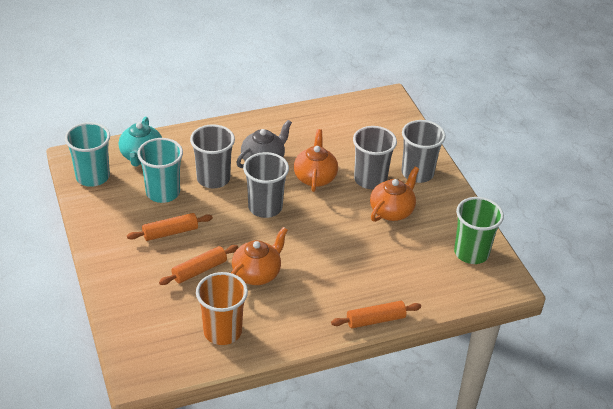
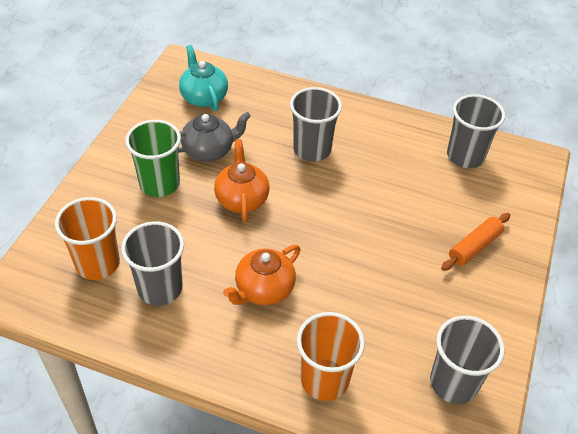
orange cup: 1 -> 2
orange rolling pin: 3 -> 1
orange teapot: 3 -> 2
turquoise cup: 2 -> 0

